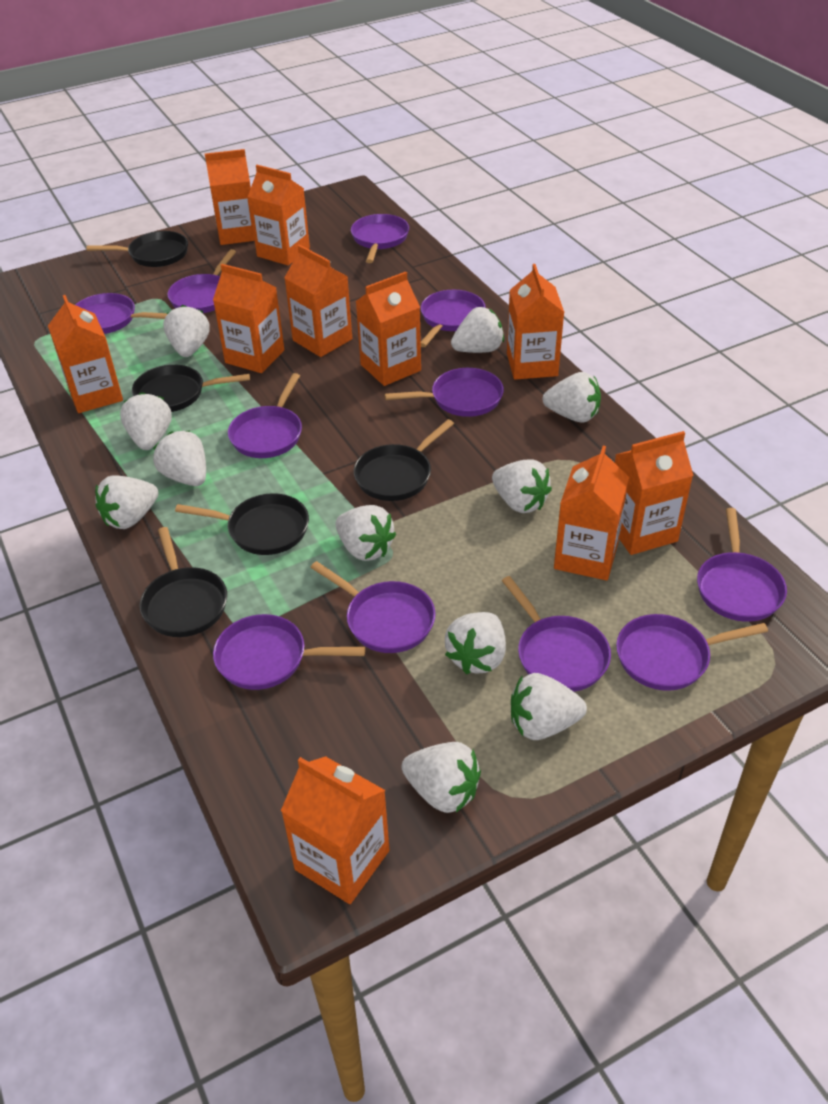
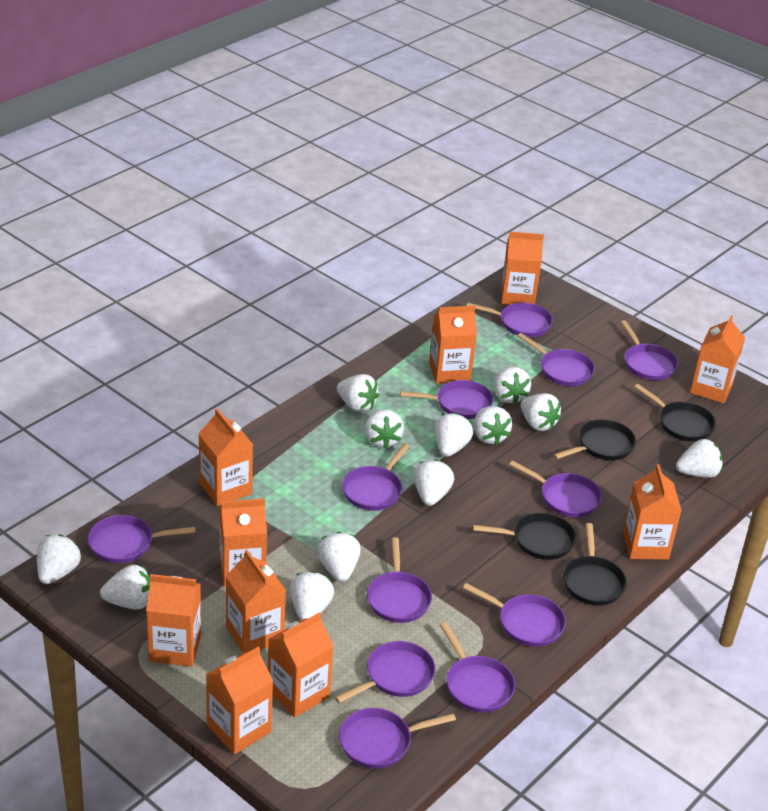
black pan: 5 -> 4
purple pan: 11 -> 12
white strawberry: 11 -> 12

